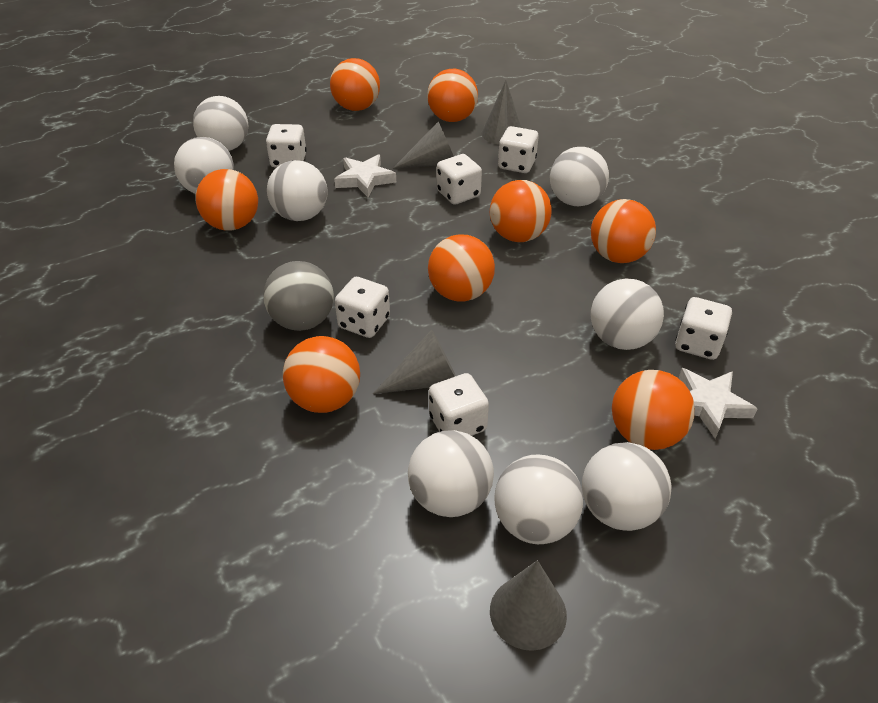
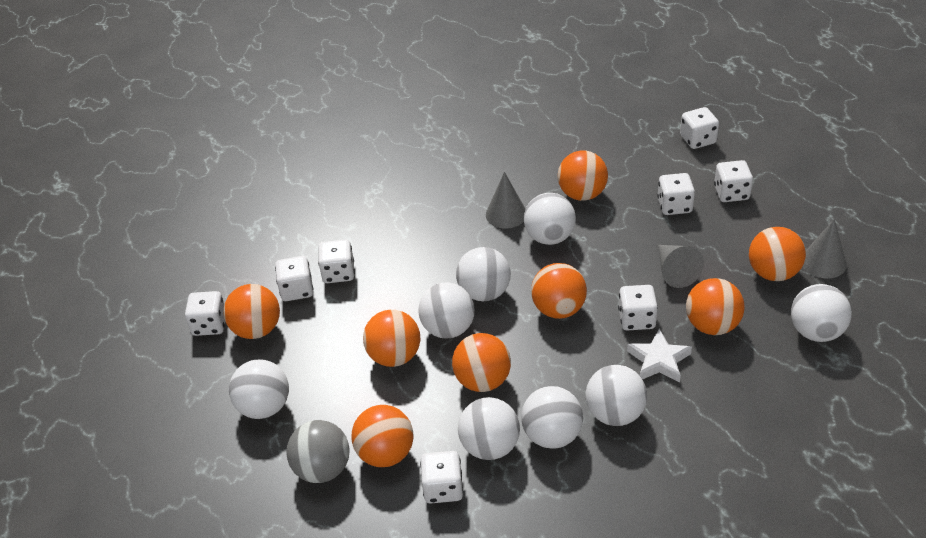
grey cone: 4 -> 3
white dice: 6 -> 8
white star: 2 -> 1

